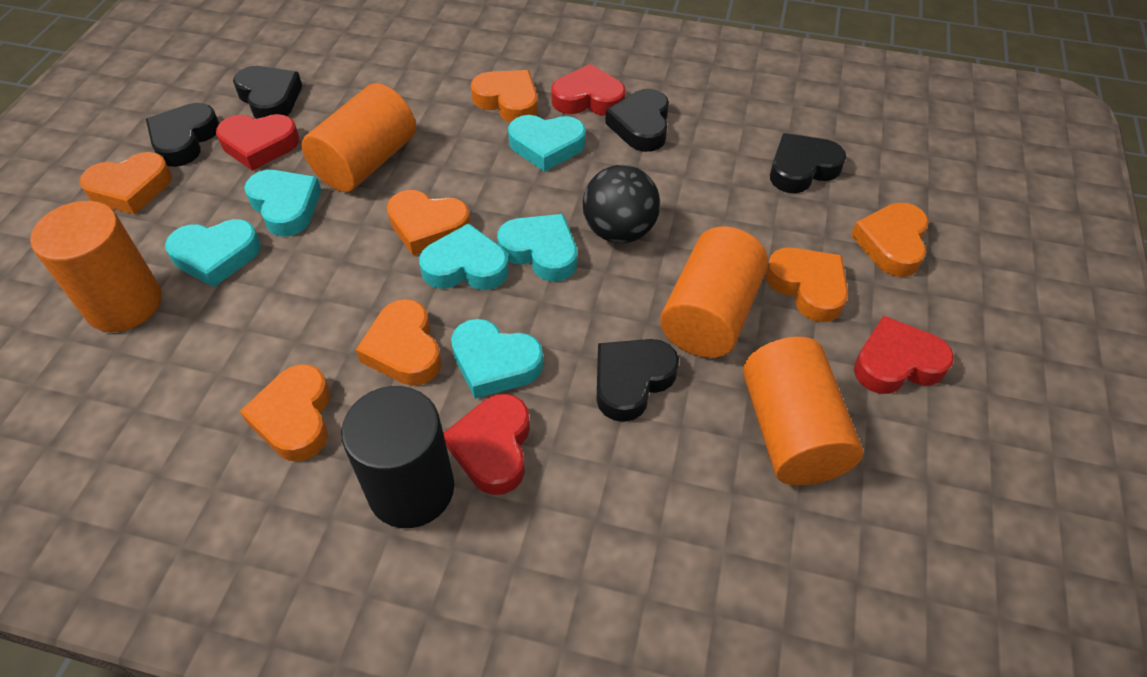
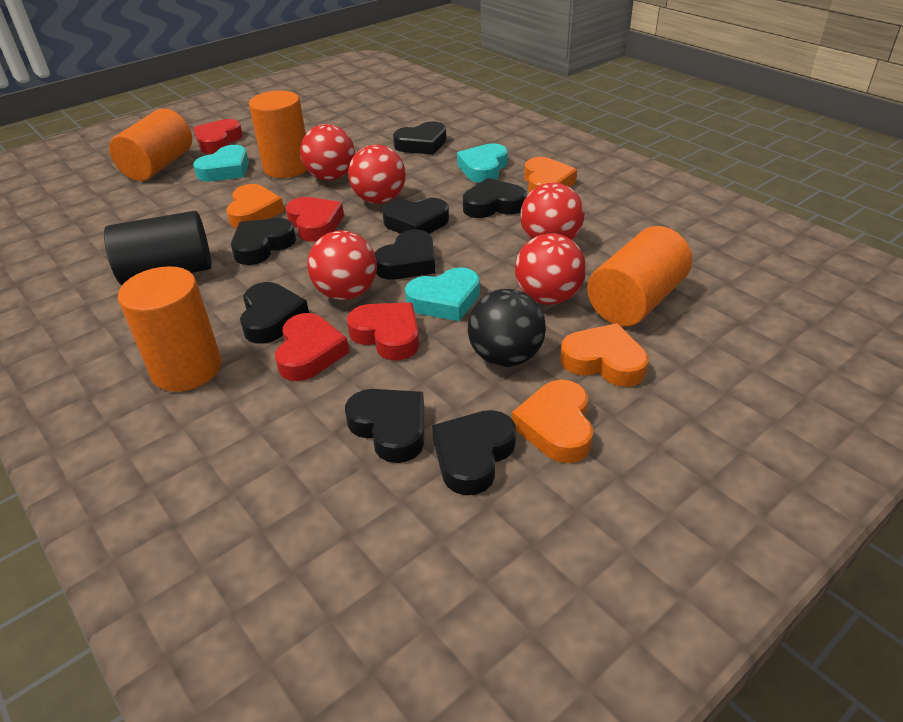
black heart: 5 -> 8
orange heart: 7 -> 4
red ball: 0 -> 5
turquoise heart: 6 -> 3

